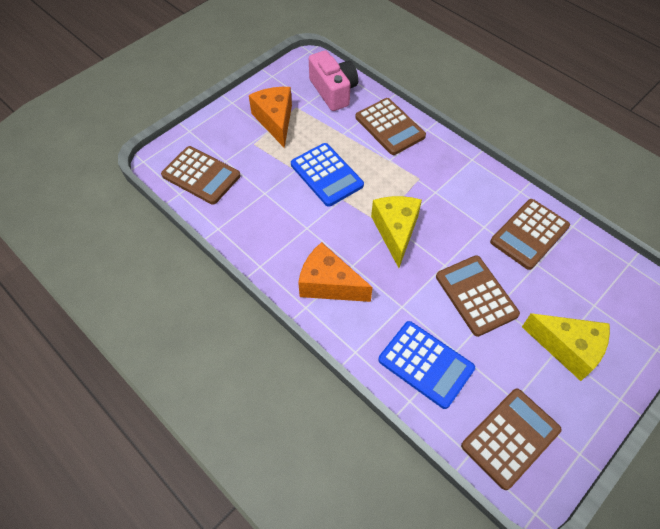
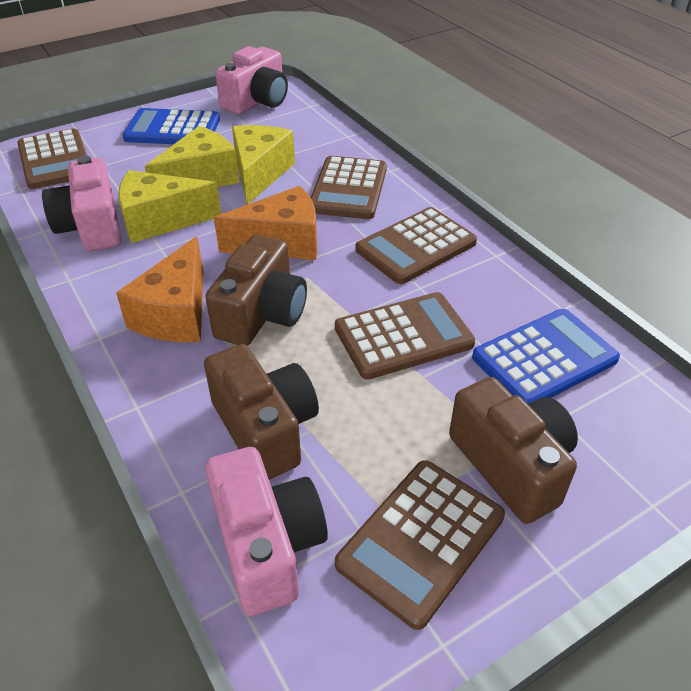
brown camera: 0 -> 3
pink camera: 1 -> 3
yellow cheese: 2 -> 3

